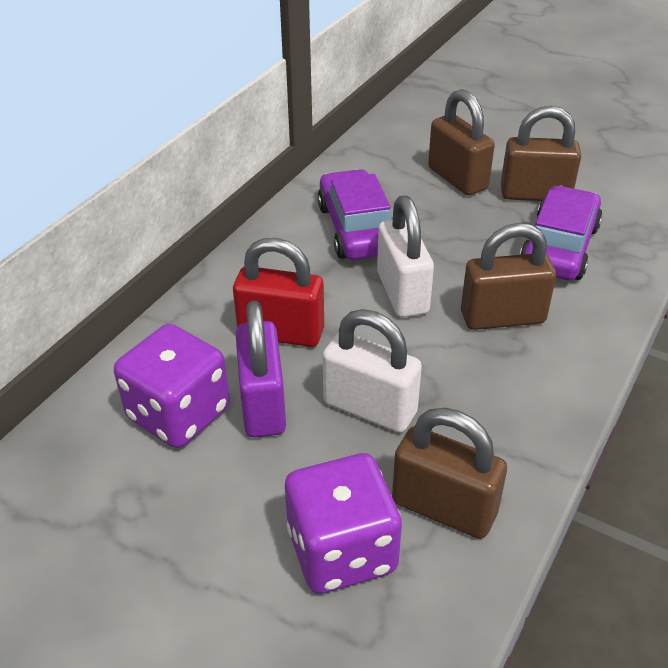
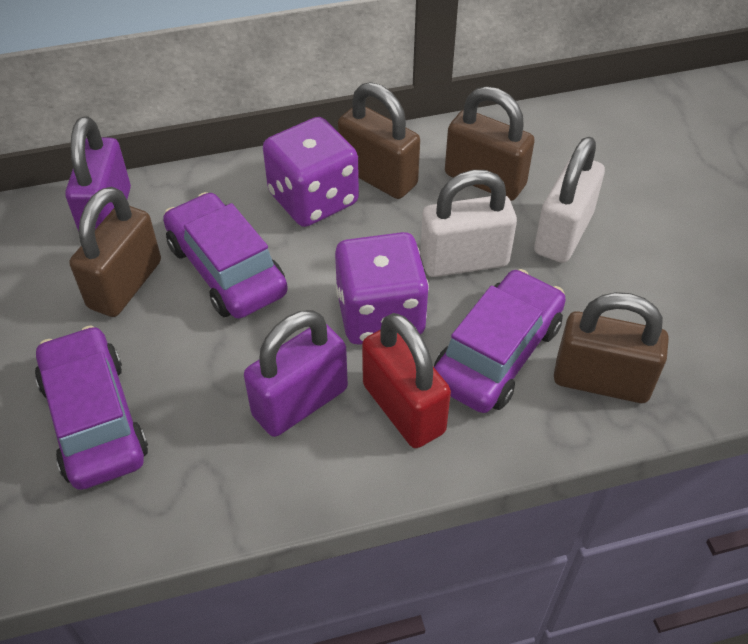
purple car: 2 -> 3
purple padlock: 1 -> 2

